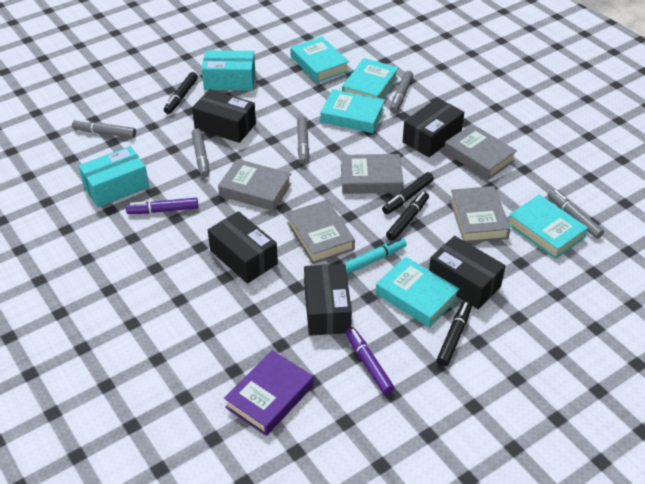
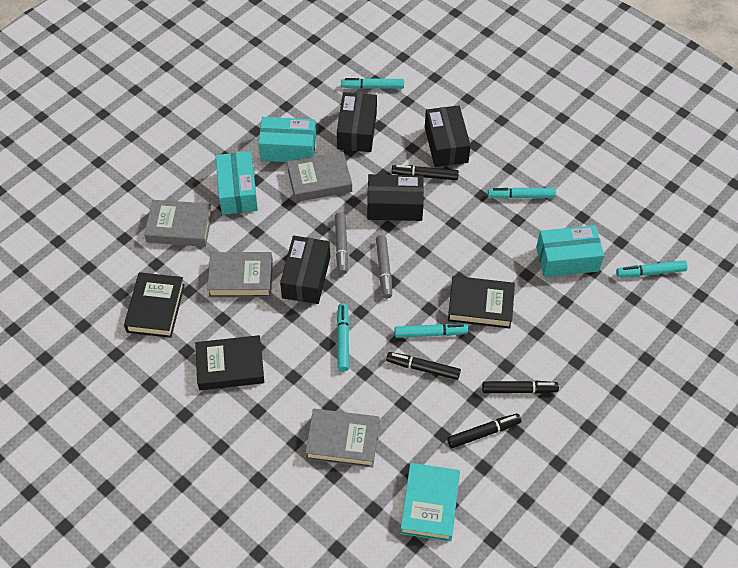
black book: 0 -> 3
black box: 5 -> 4
grey book: 5 -> 4
grey marker: 5 -> 2
purple book: 1 -> 0
purple marker: 2 -> 0
turquoise book: 5 -> 1
turquoise box: 2 -> 3
turquoise marker: 1 -> 5

